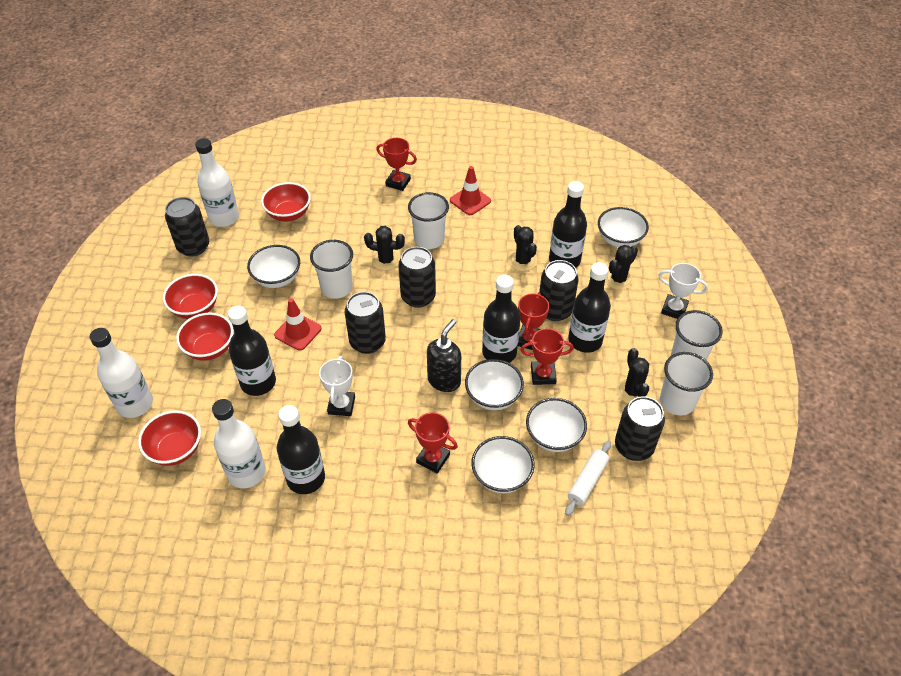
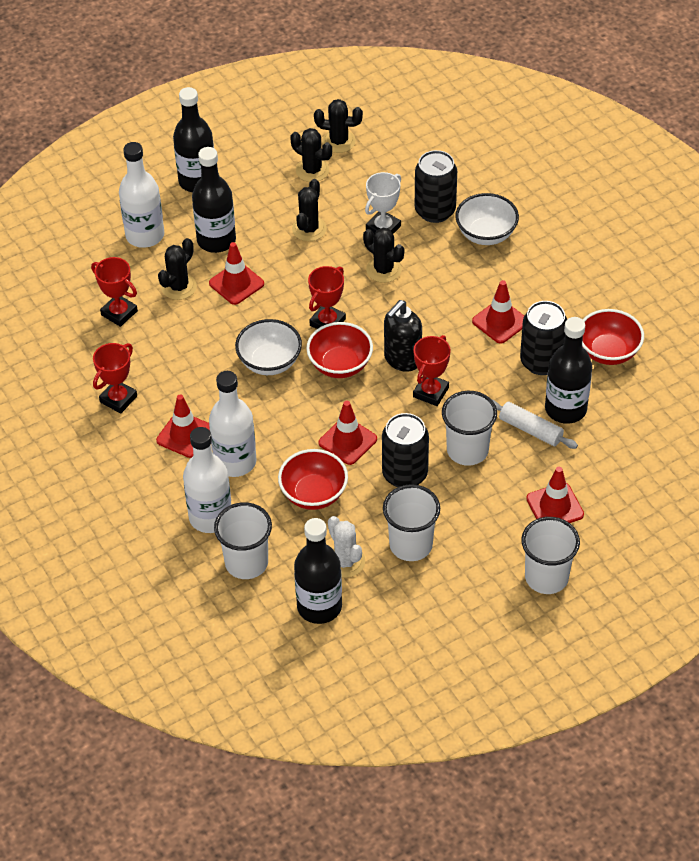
black bottle: 5 -> 4
black cactus: 4 -> 5
black can: 5 -> 3
red bowl: 4 -> 3
red traffic cone: 2 -> 5
white bowl: 5 -> 2
white cactus: 0 -> 1
white trophy: 2 -> 1

